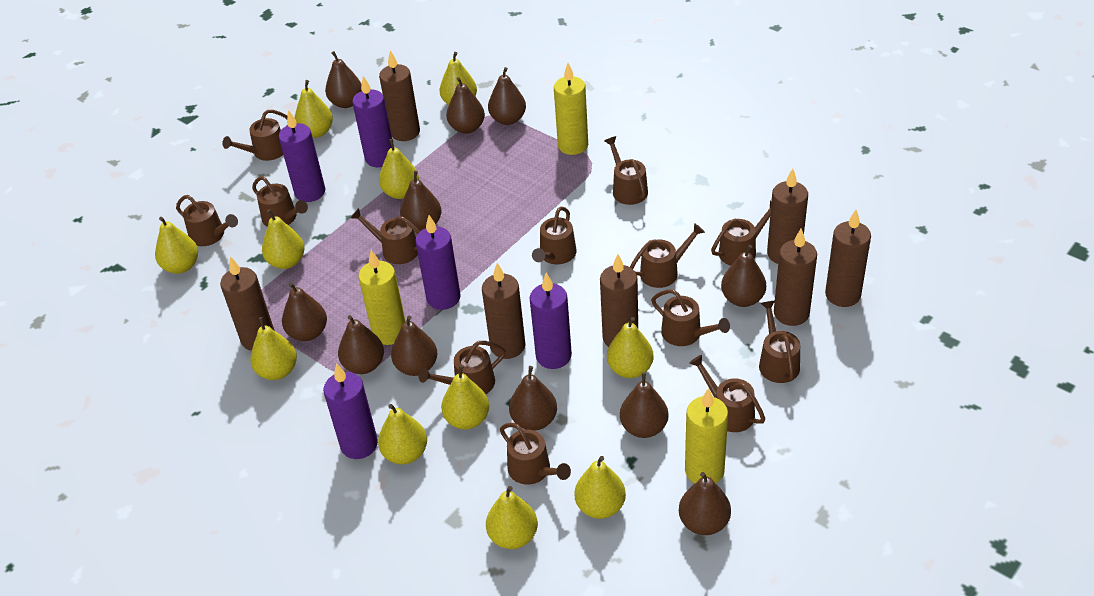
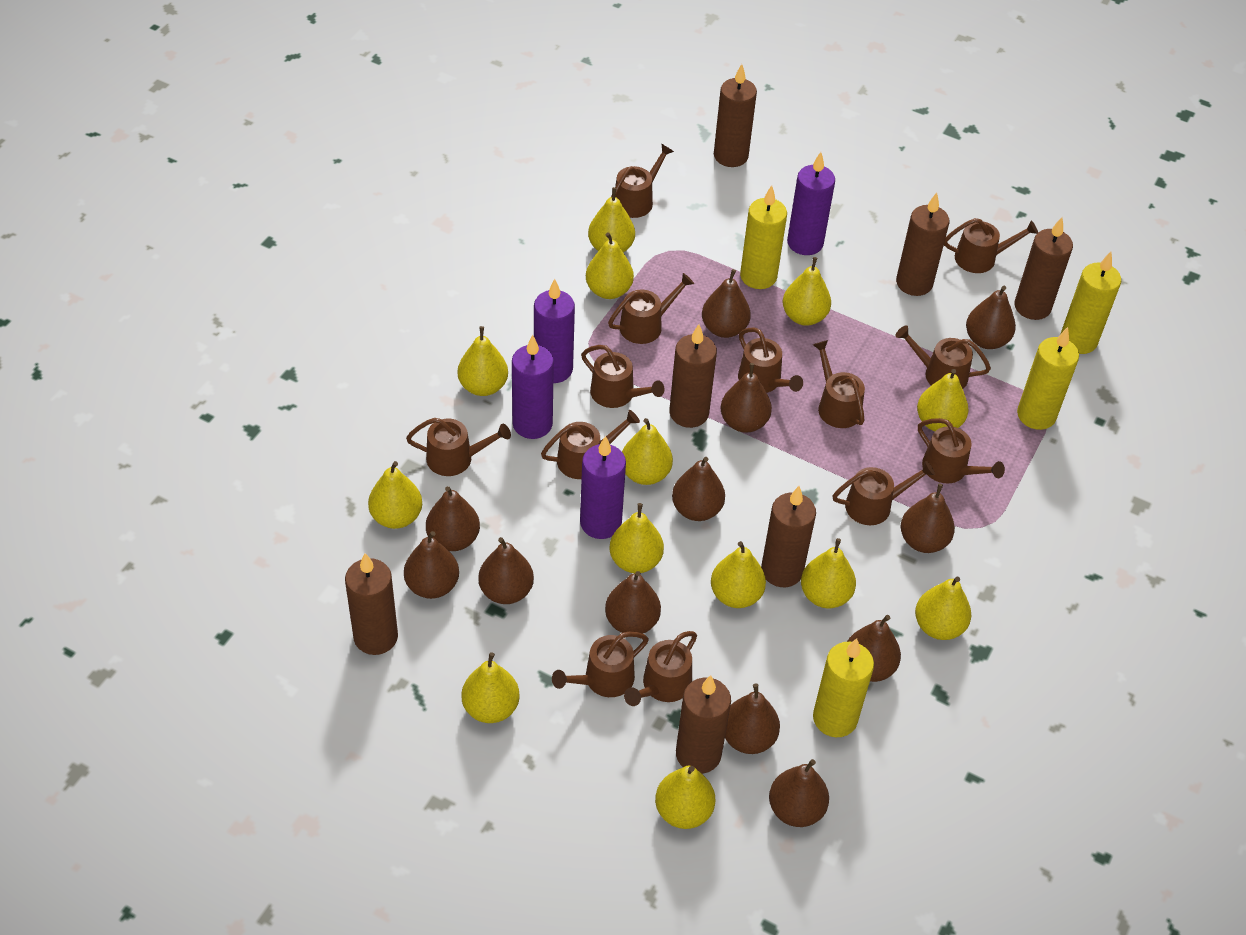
brown pear: 11 -> 12
purple candle: 5 -> 4
yellow candle: 3 -> 4
yellow pear: 11 -> 13

